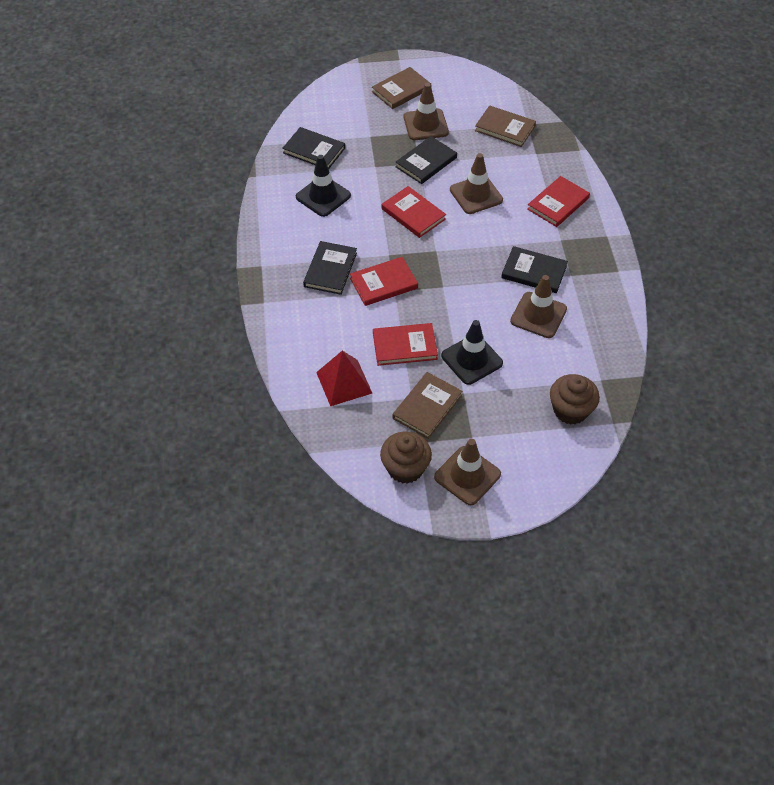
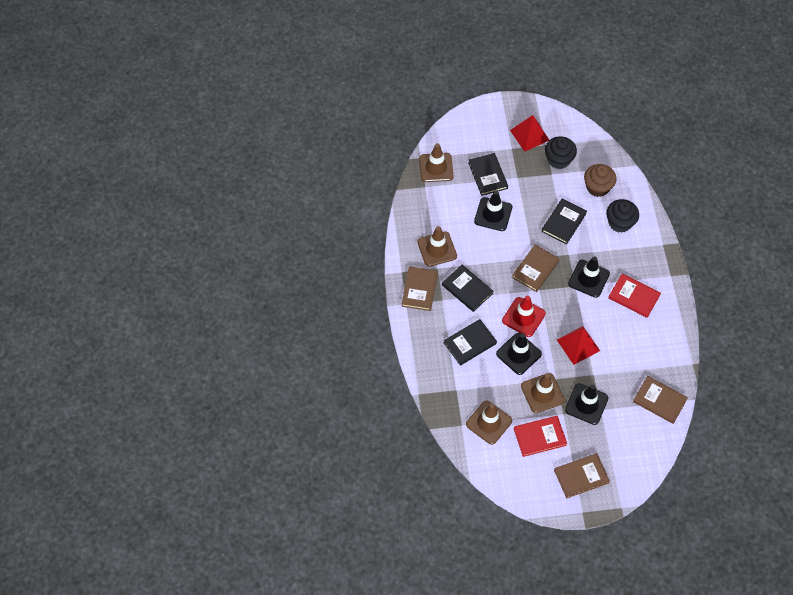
black cupcake: 0 -> 2
black traffic cone: 2 -> 4
brown book: 3 -> 4
brown cupcake: 2 -> 1
red book: 4 -> 2
red pyramid: 1 -> 2
red traffic cone: 0 -> 1

